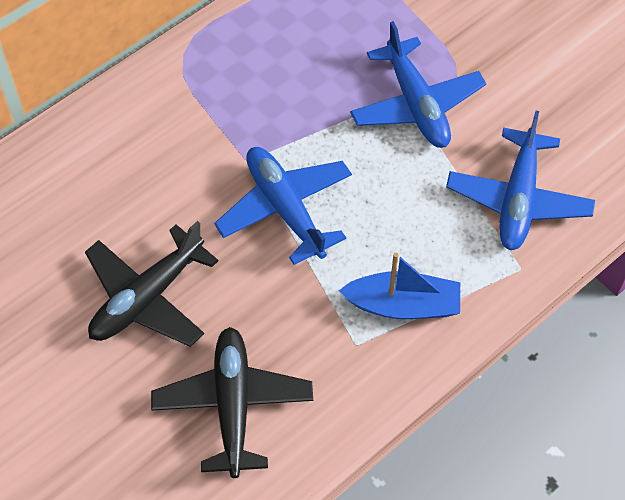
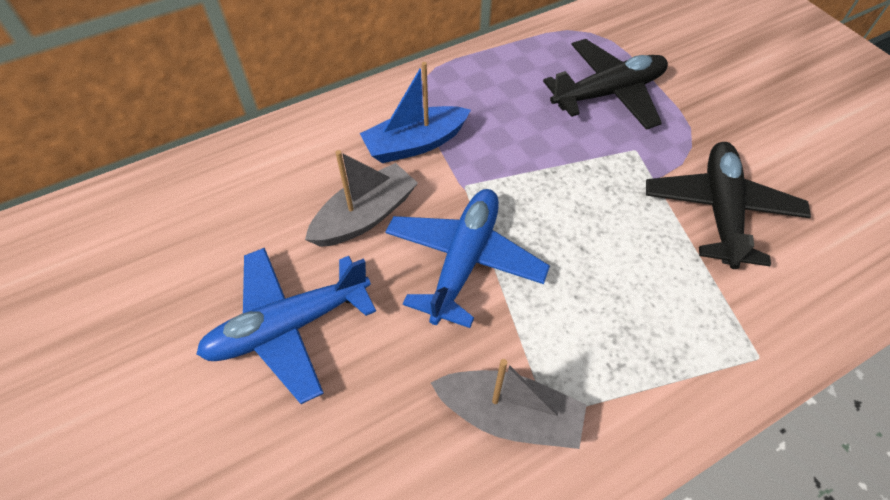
blue plane: 3 -> 2
grey boat: 0 -> 2

